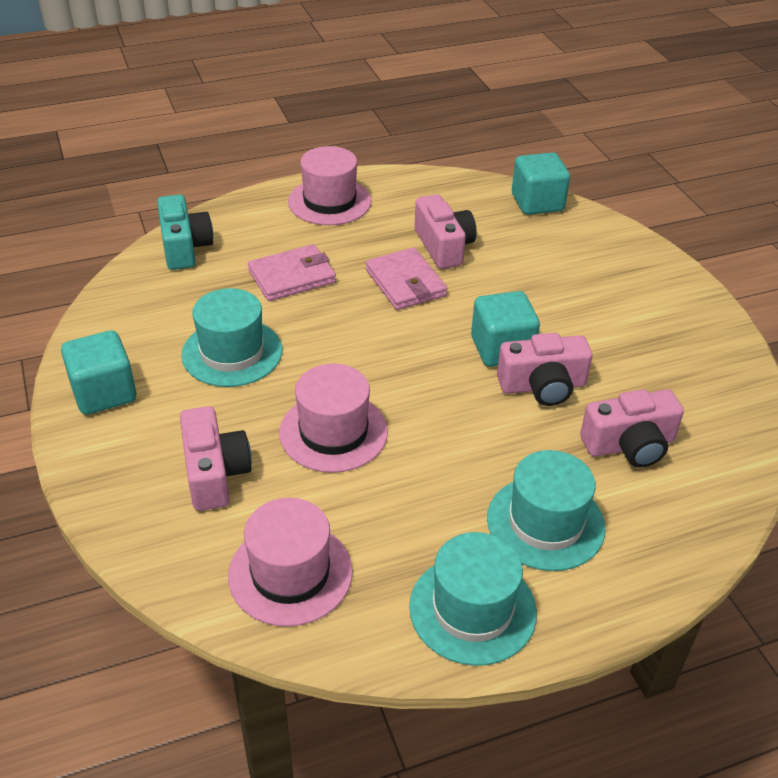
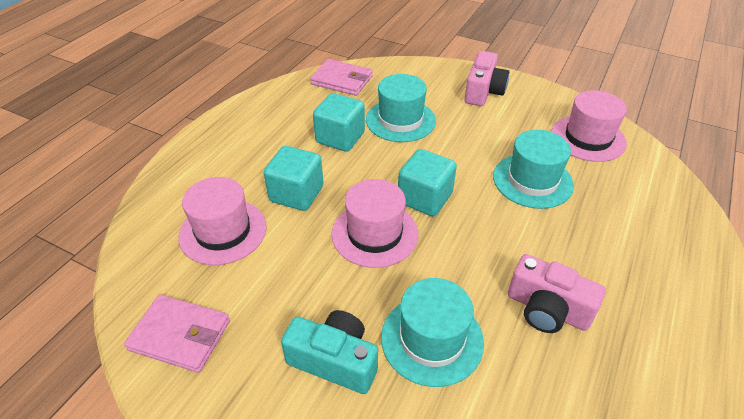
pink camera: 4 -> 2

